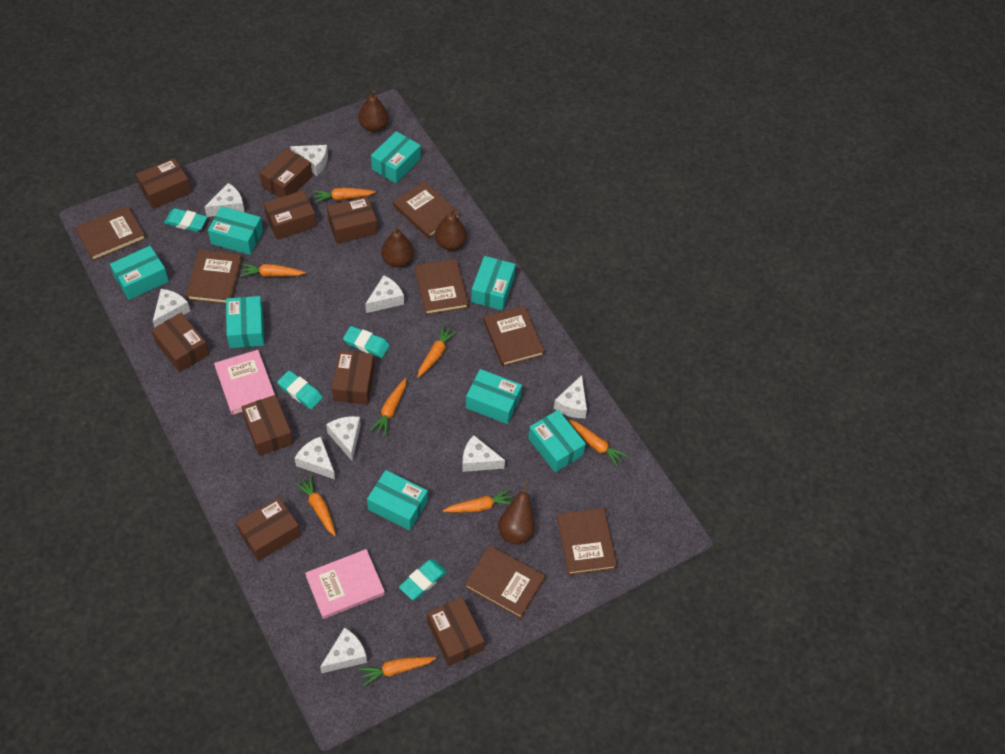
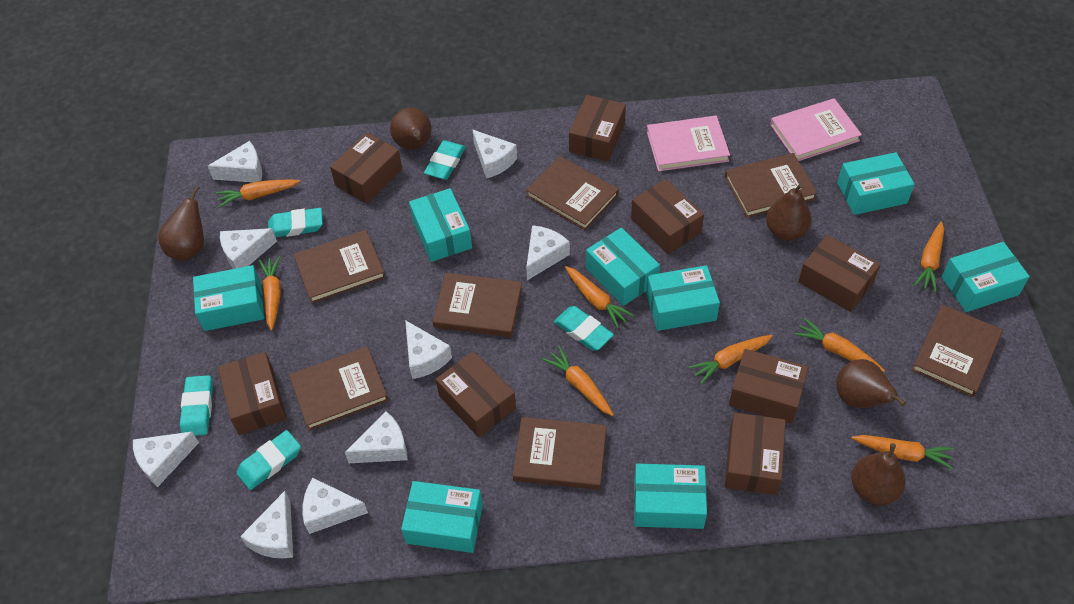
brown box: 9 -> 8
brown pear: 4 -> 5
turquoise eraser: 4 -> 5

